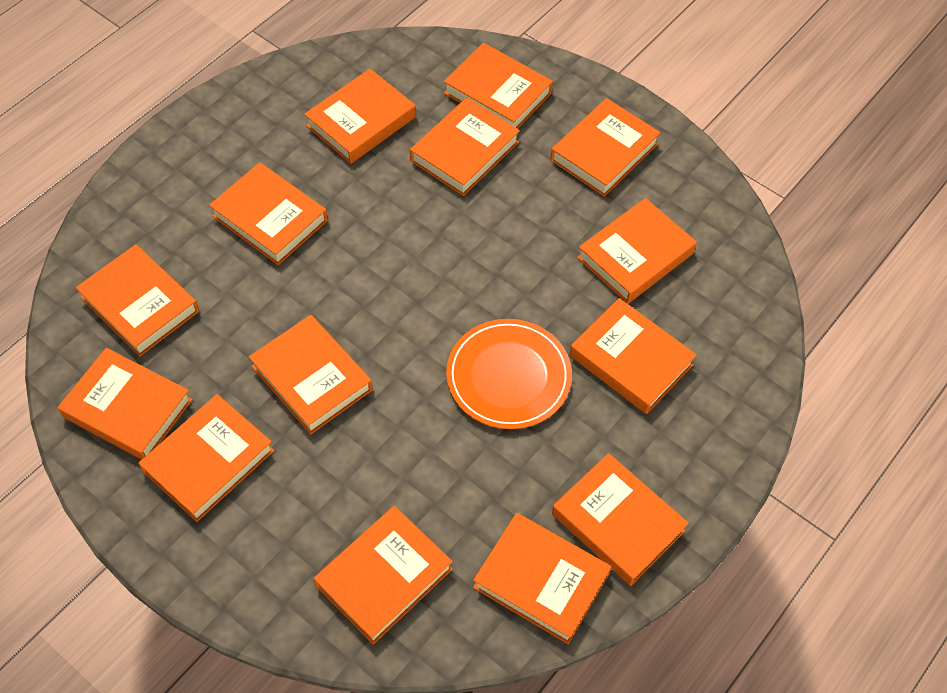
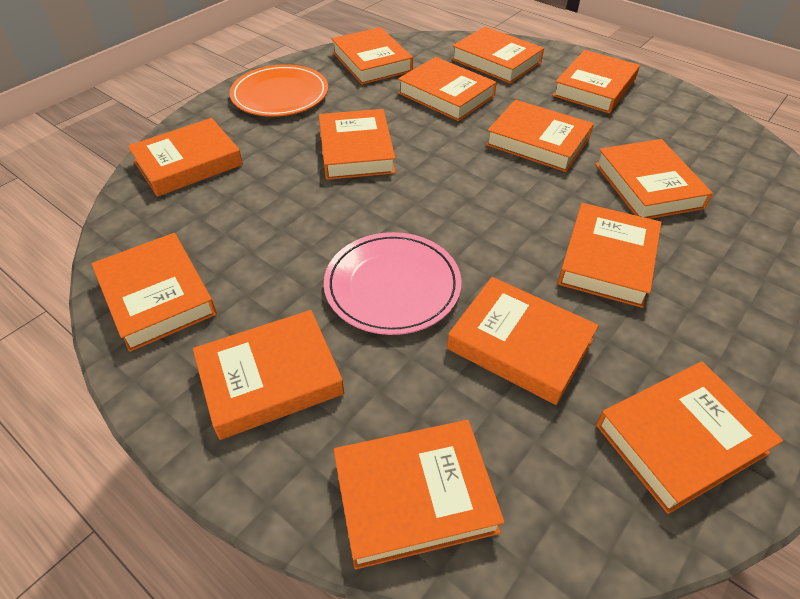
pink plate: 0 -> 1

